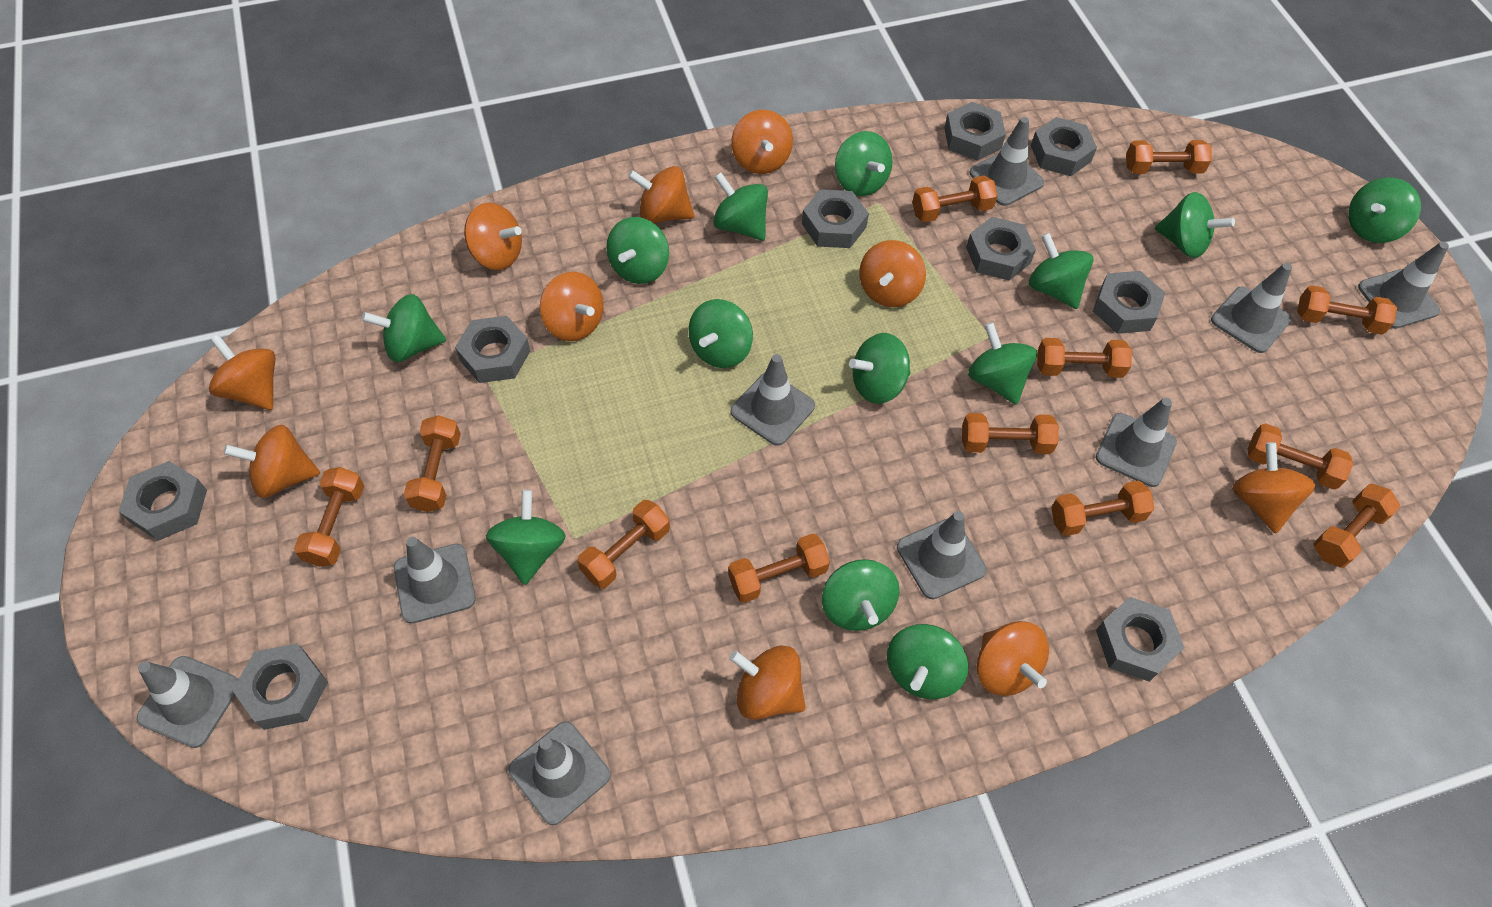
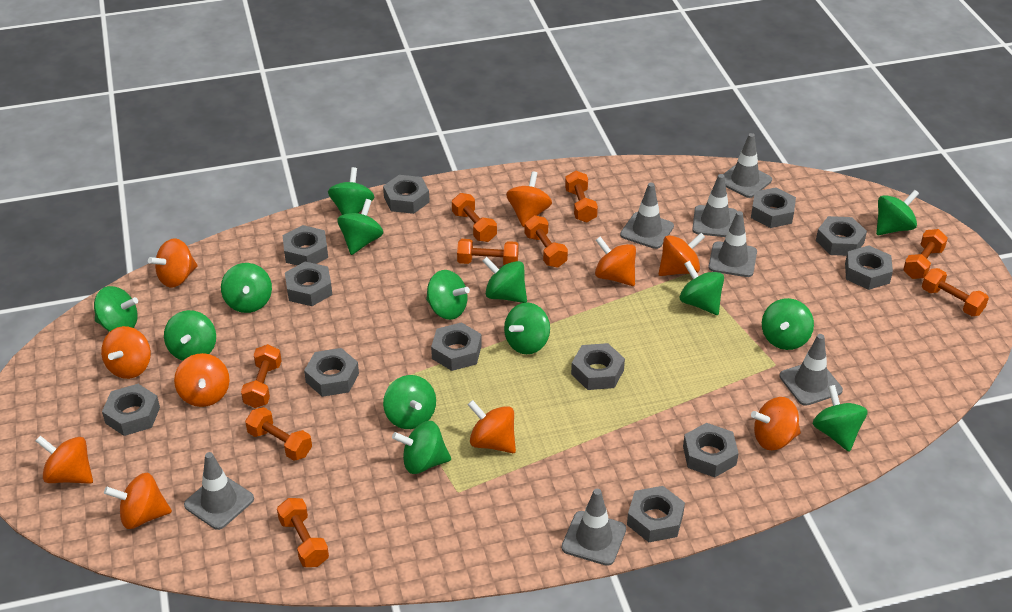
green spinning top: 13 -> 14
grey nut: 9 -> 12
grey traffic cone: 9 -> 7
orange dumbbell: 12 -> 9

